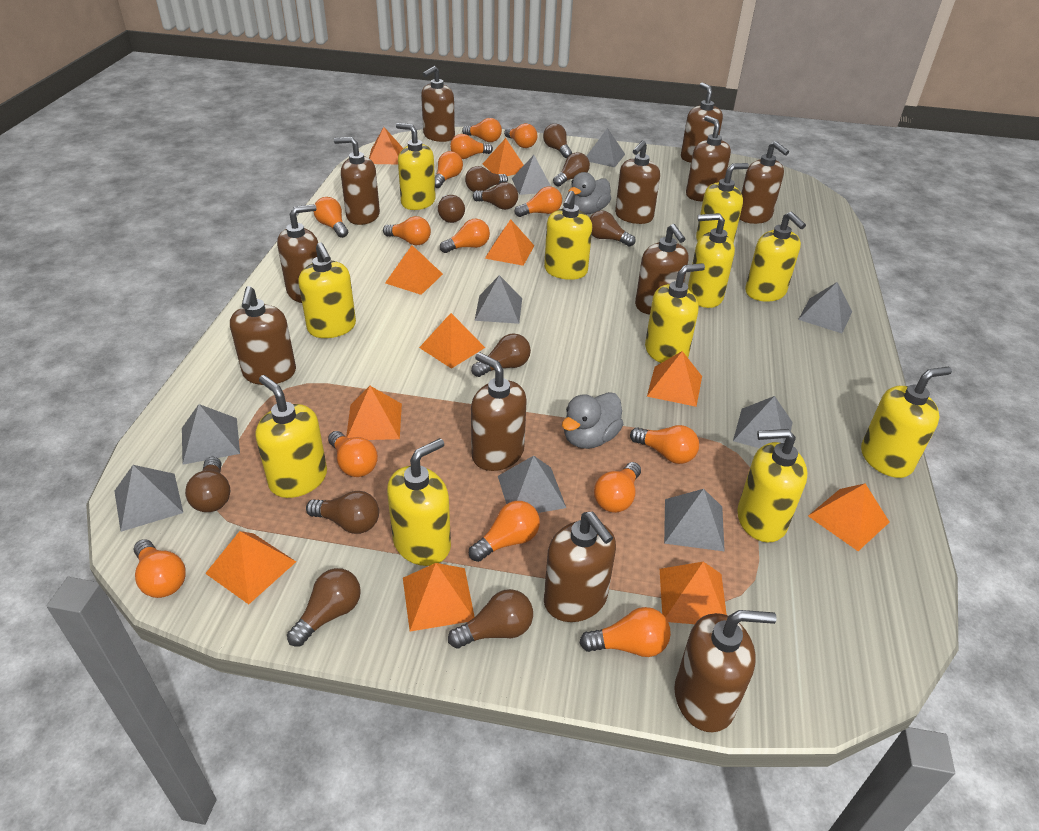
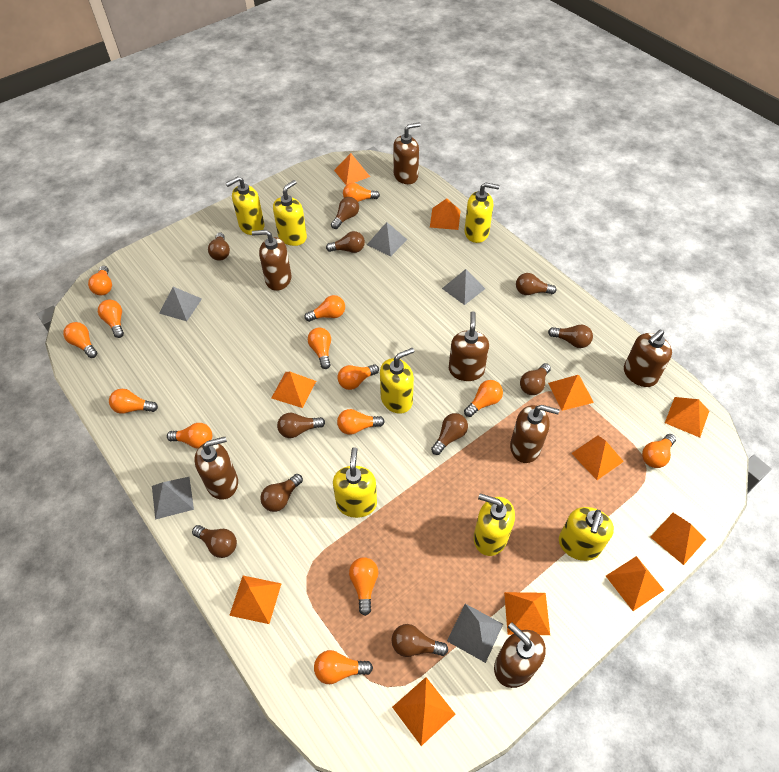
brown soap dispenser: 12 -> 7
grey duck: 2 -> 0
grey pyramid: 9 -> 5
yellow soap dispenser: 11 -> 7

